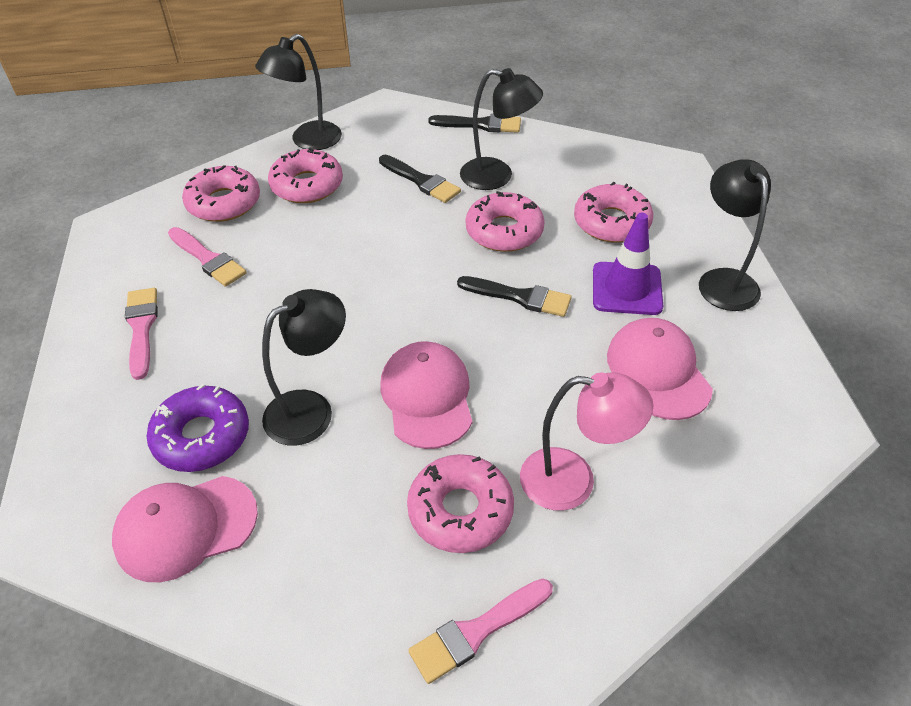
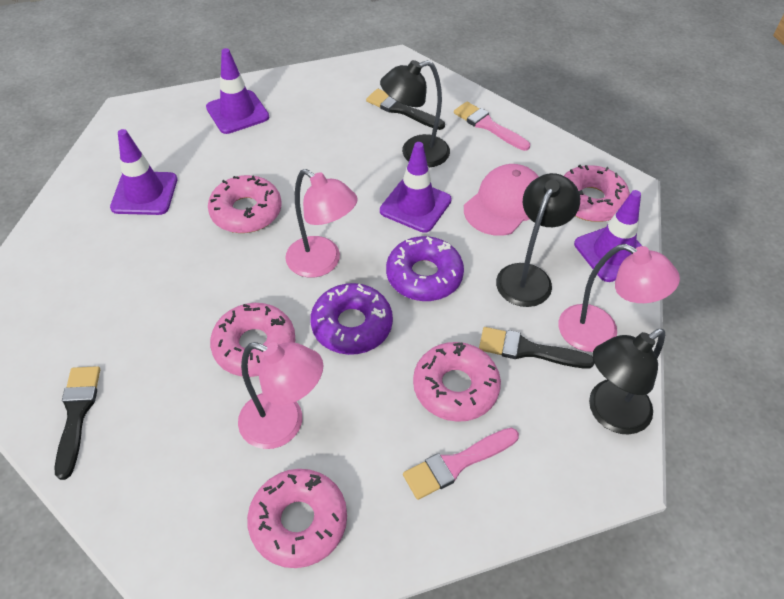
black lamp: 4 -> 3
pink brush: 3 -> 2
pink cap: 3 -> 1
pink lamp: 1 -> 3
purple donut: 1 -> 2
purple traffic cone: 1 -> 4

